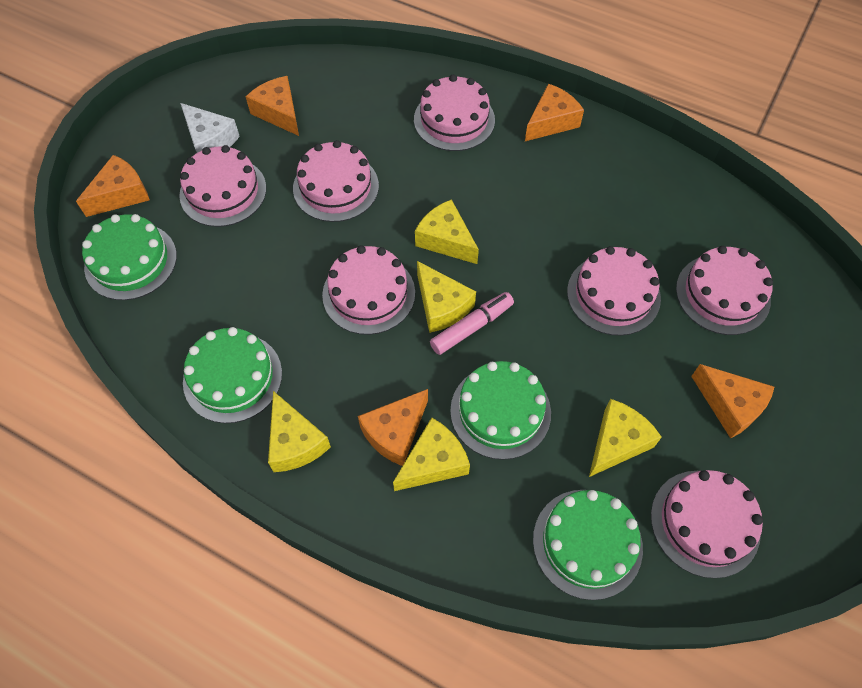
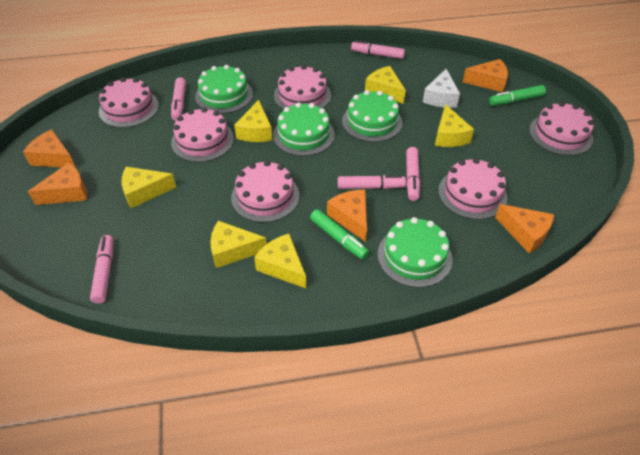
green marker: 0 -> 2
pink cake: 7 -> 6
pink marker: 1 -> 5
yellow cheese: 5 -> 6

